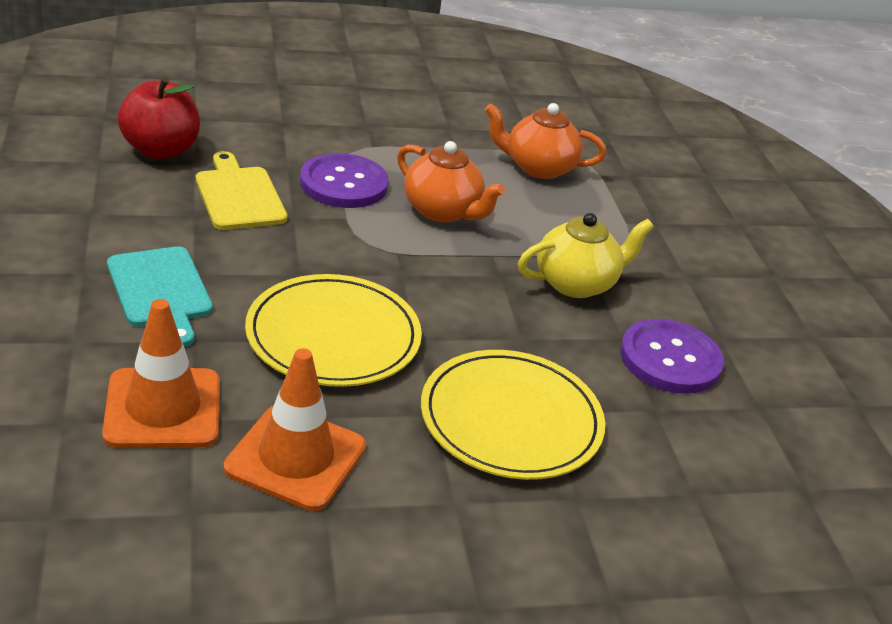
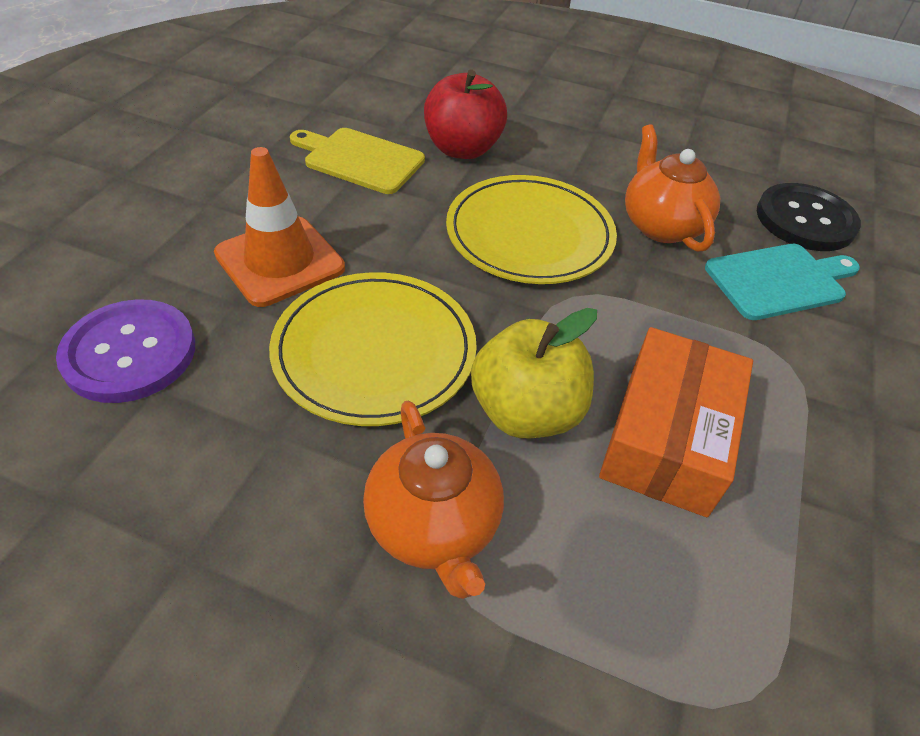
black button: 0 -> 1
orange box: 0 -> 1
orange traffic cone: 2 -> 1
purple button: 2 -> 1
yellow apple: 0 -> 1
yellow teapot: 1 -> 0

